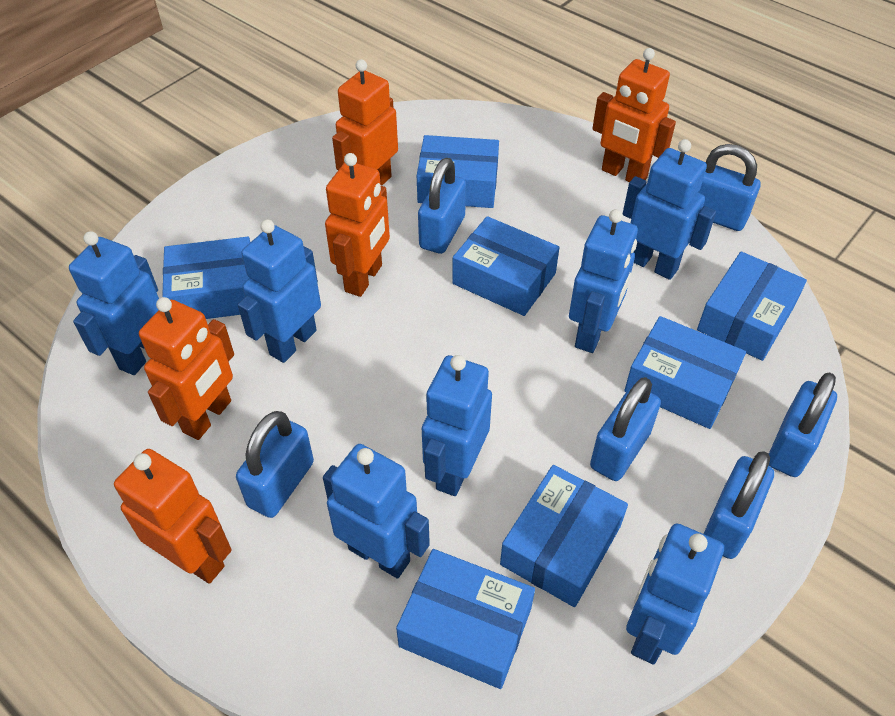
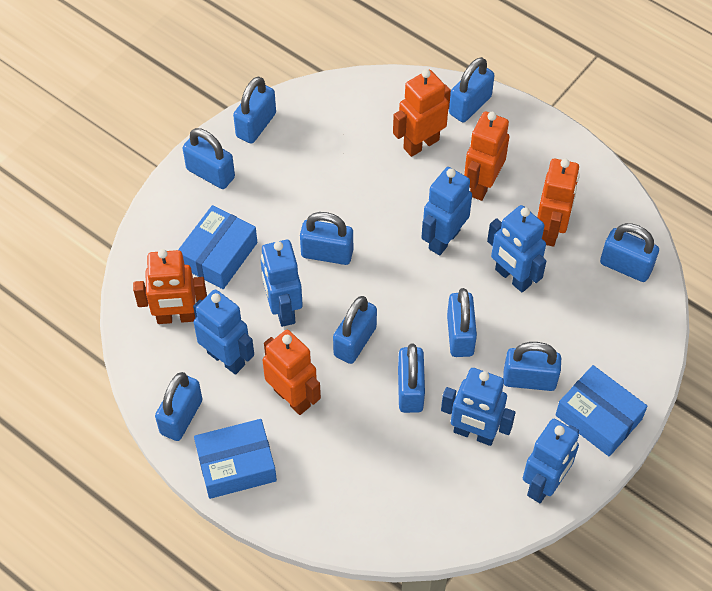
blue box: 7 -> 3
blue padlock: 6 -> 10
blue robot: 7 -> 6

